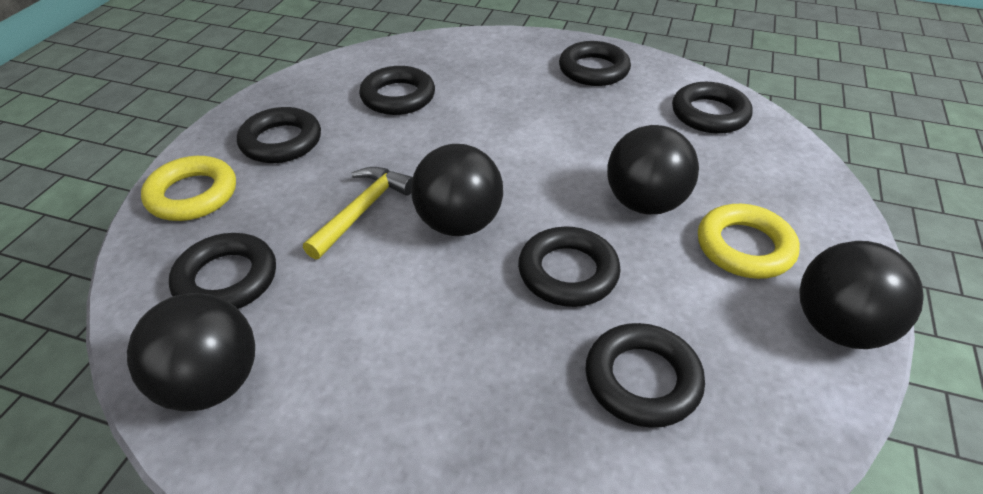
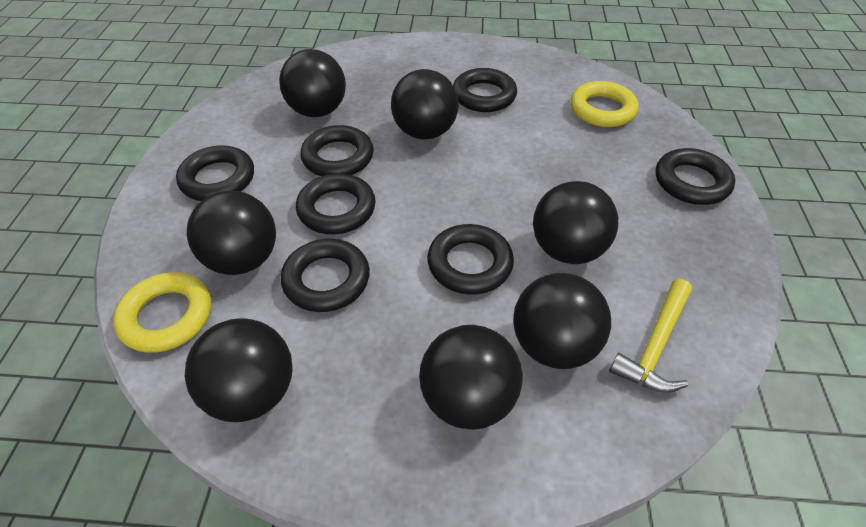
black ball: 4 -> 7

